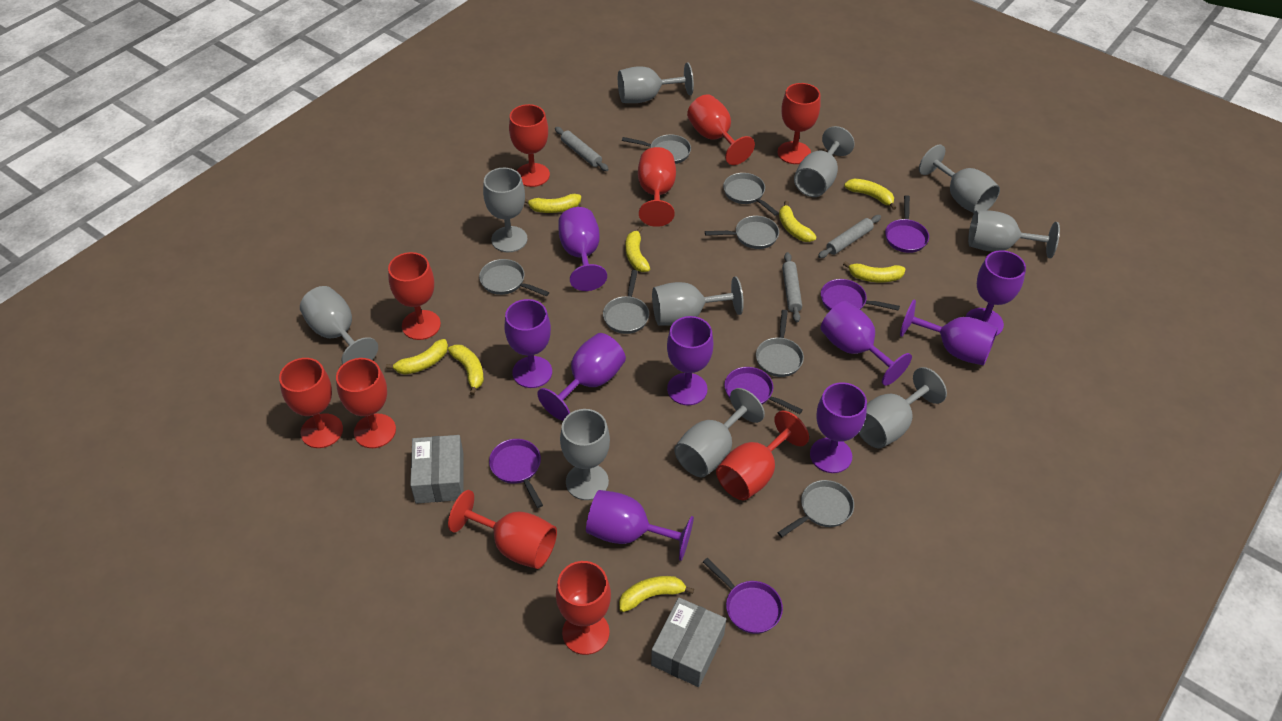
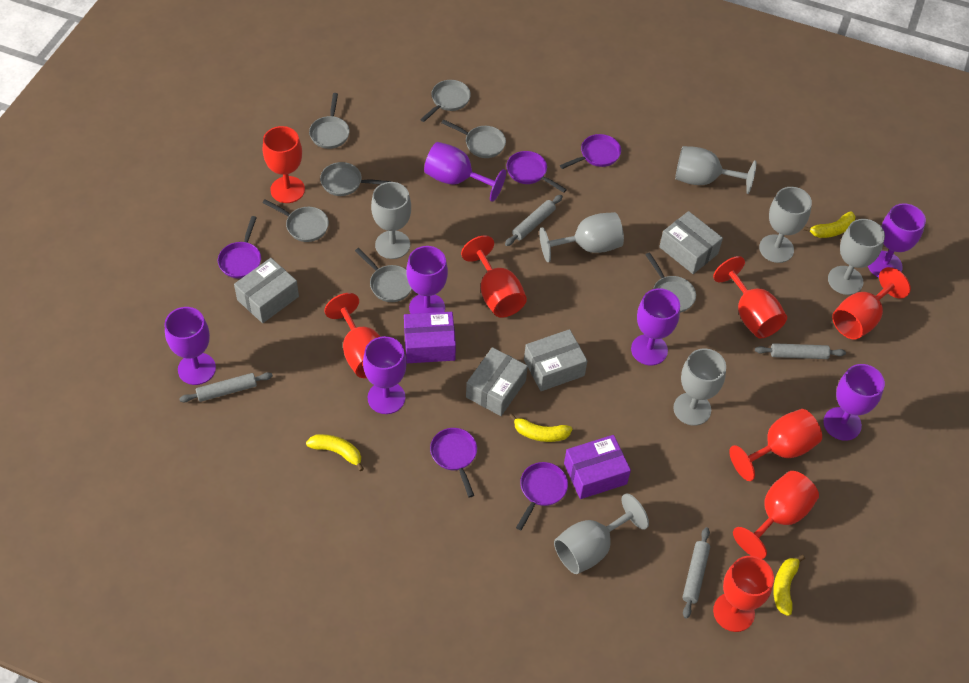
grey box: 2 -> 4
grey goblet: 10 -> 7
grey rolling pin: 3 -> 4
purple box: 0 -> 2
purple goblet: 9 -> 7
red goblet: 10 -> 8
yellow banana: 8 -> 4

